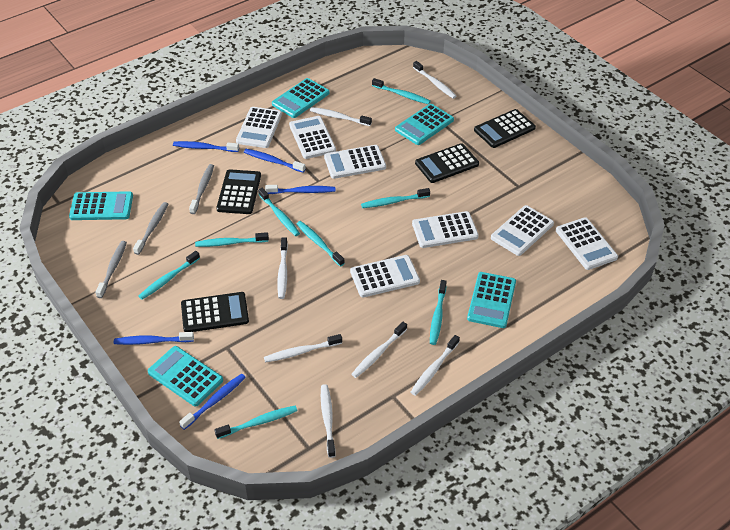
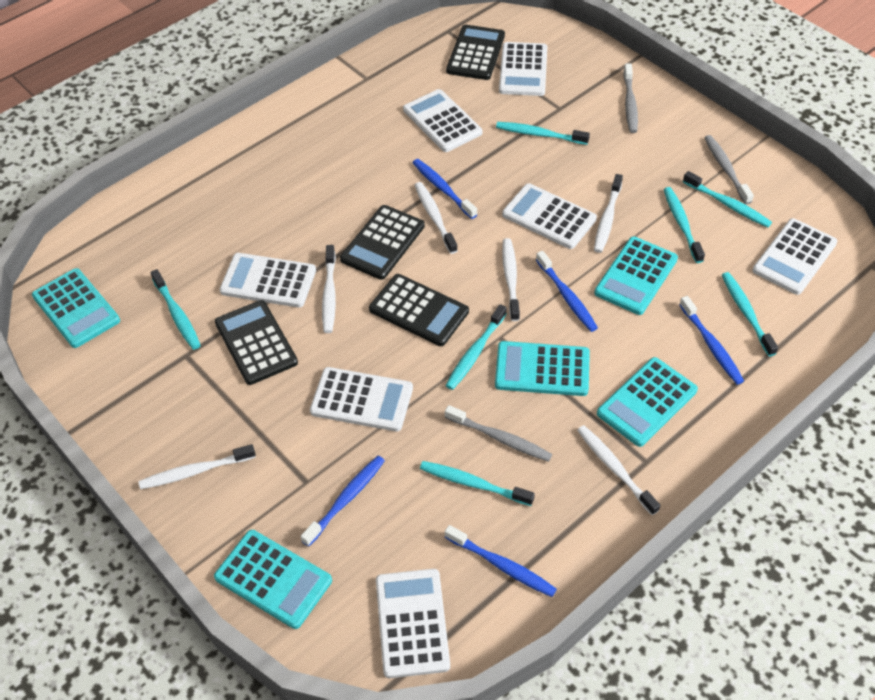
turquoise toothbrush: 8 -> 7
white toothbrush: 7 -> 6

